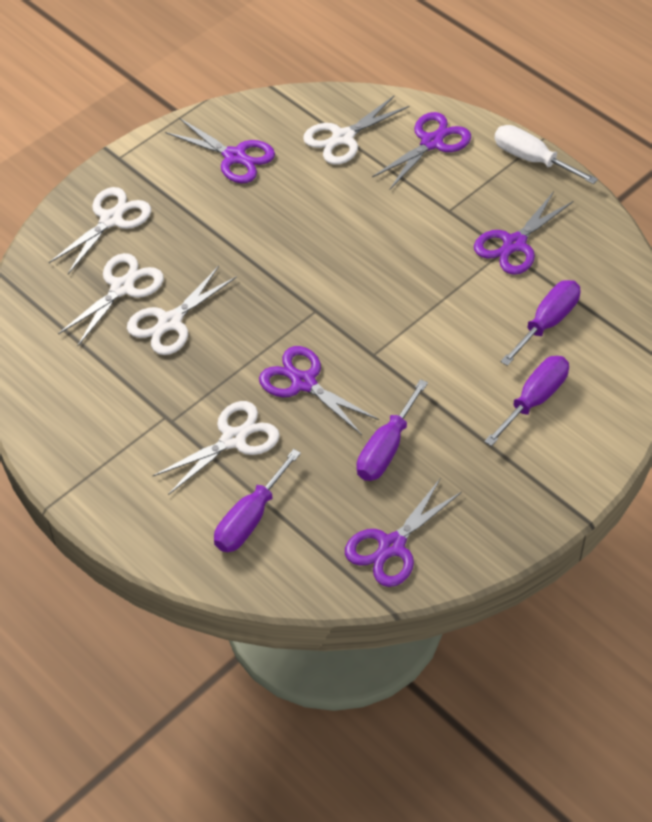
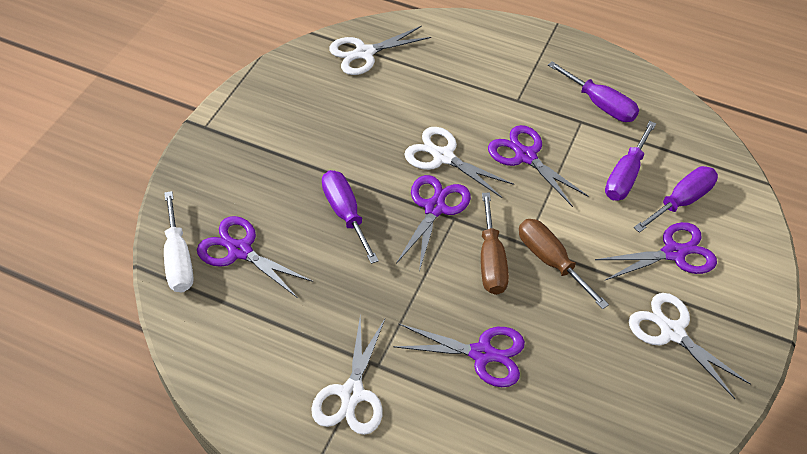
brown screwdriver: 0 -> 2
white scissors: 5 -> 4

